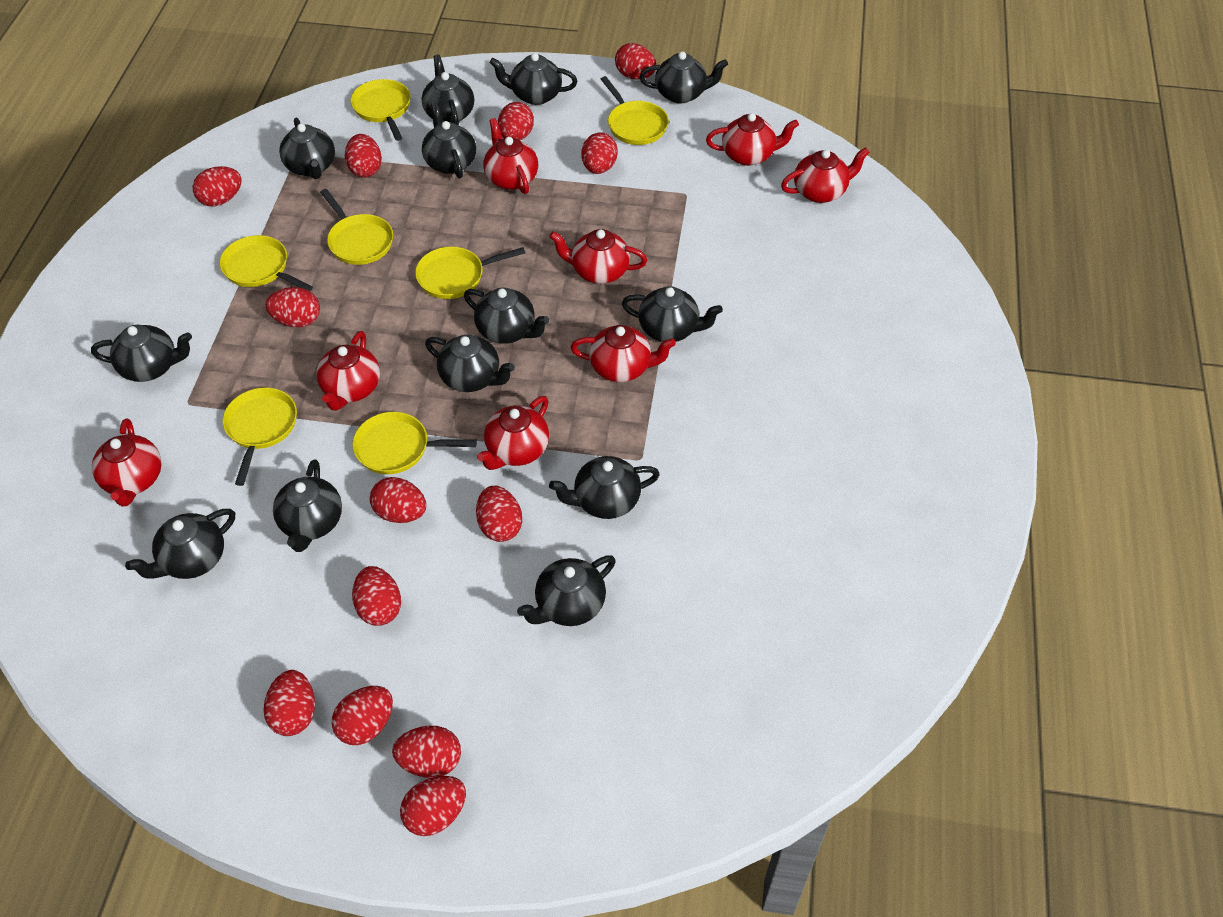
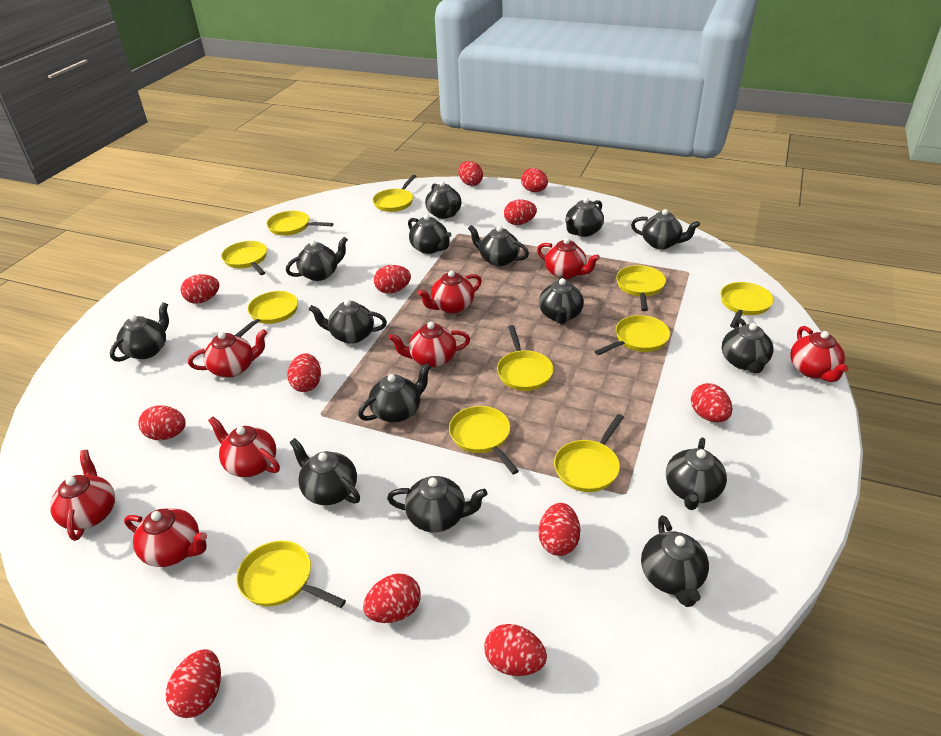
black teapot: 13 -> 15
red egg: 13 -> 12
yellow pan: 7 -> 11

